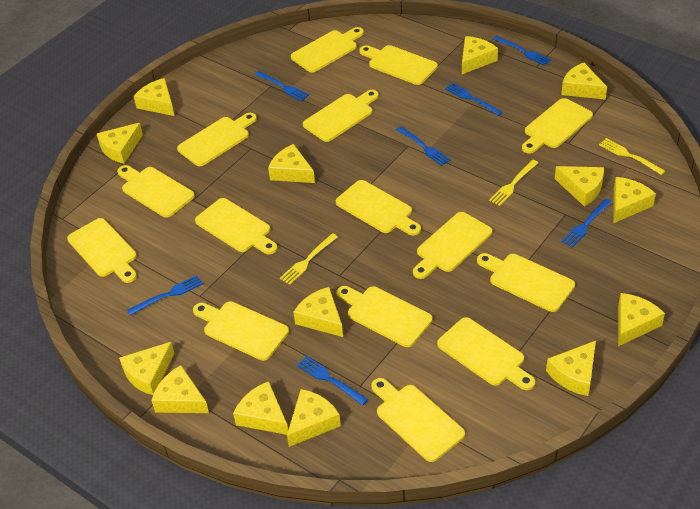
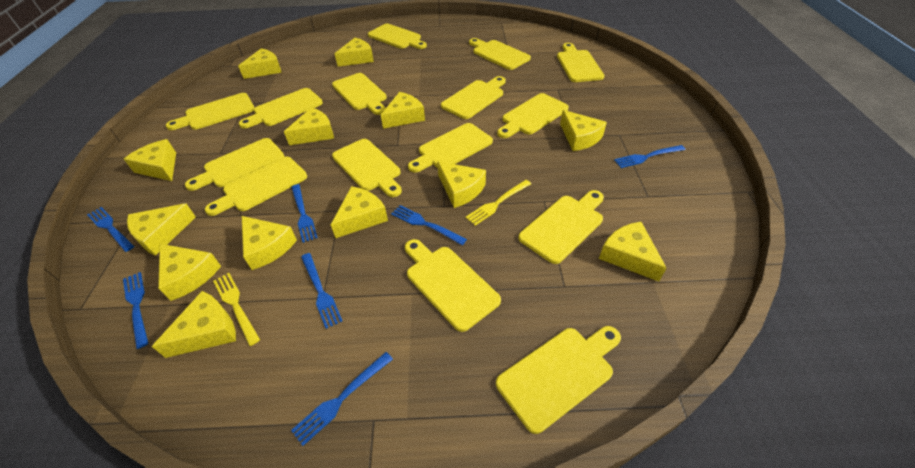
yellow cheese: 14 -> 13
yellow fork: 3 -> 2

